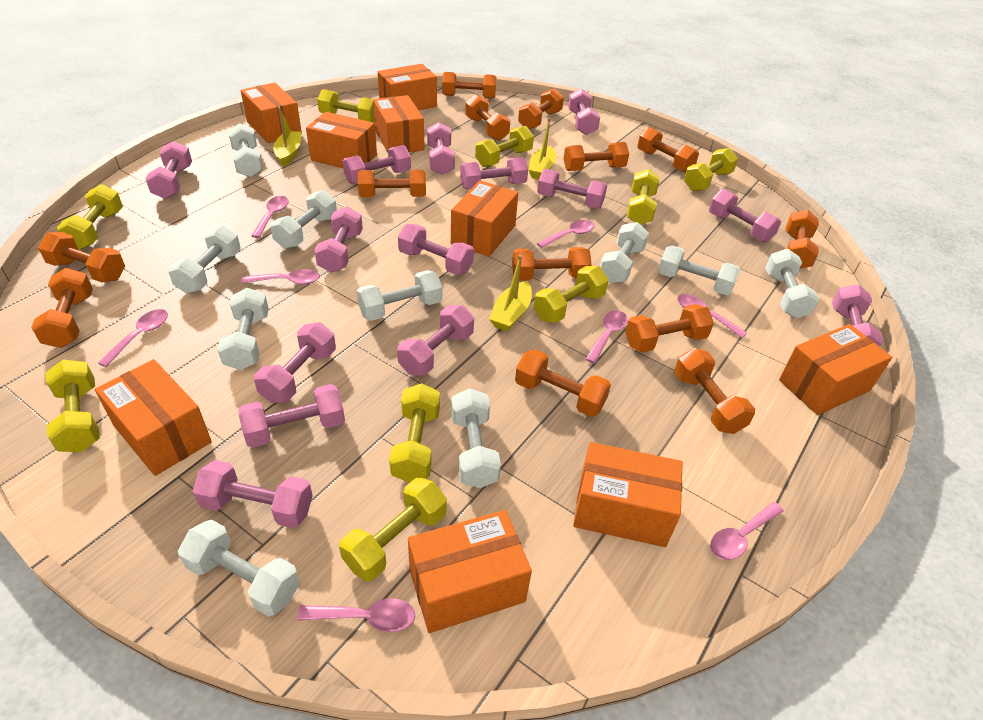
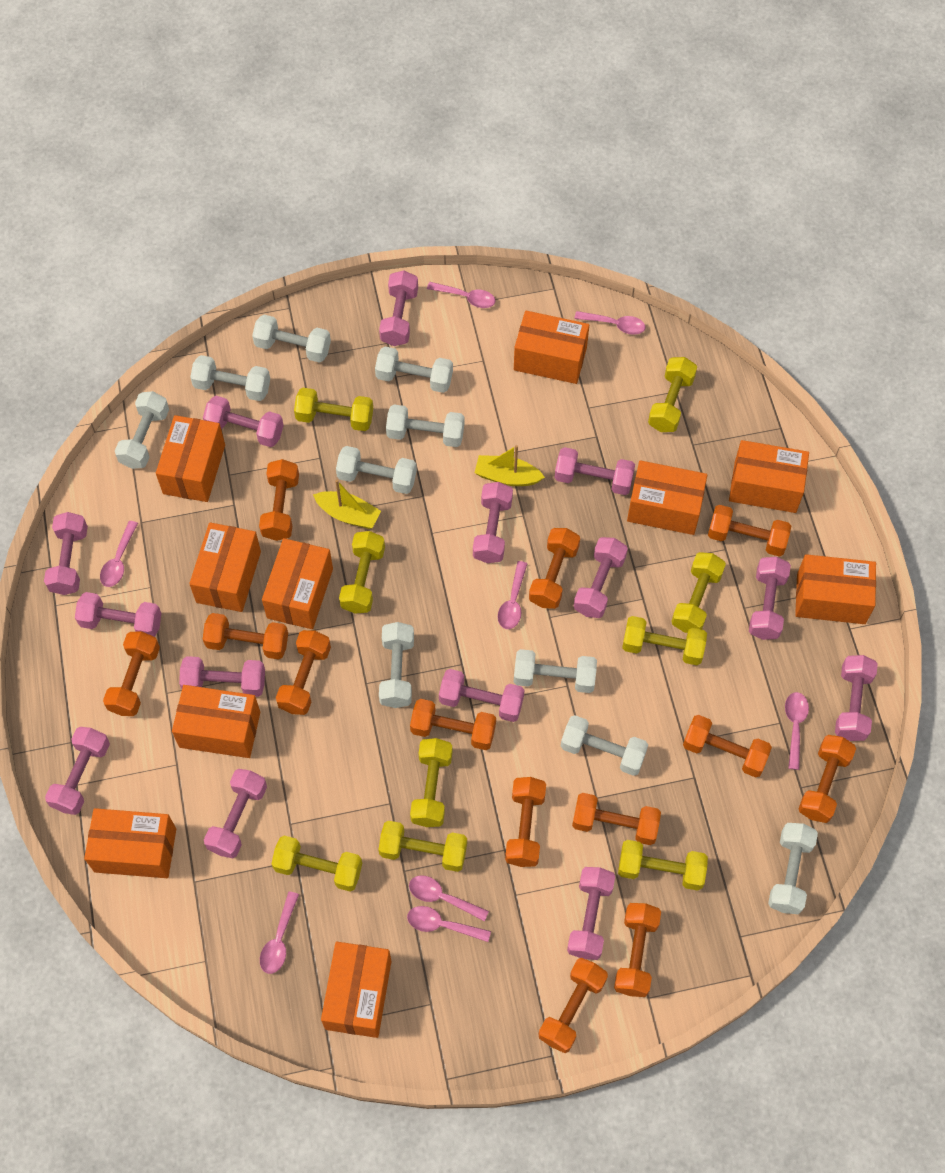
orange box: 9 -> 10
yellow boat: 3 -> 2

